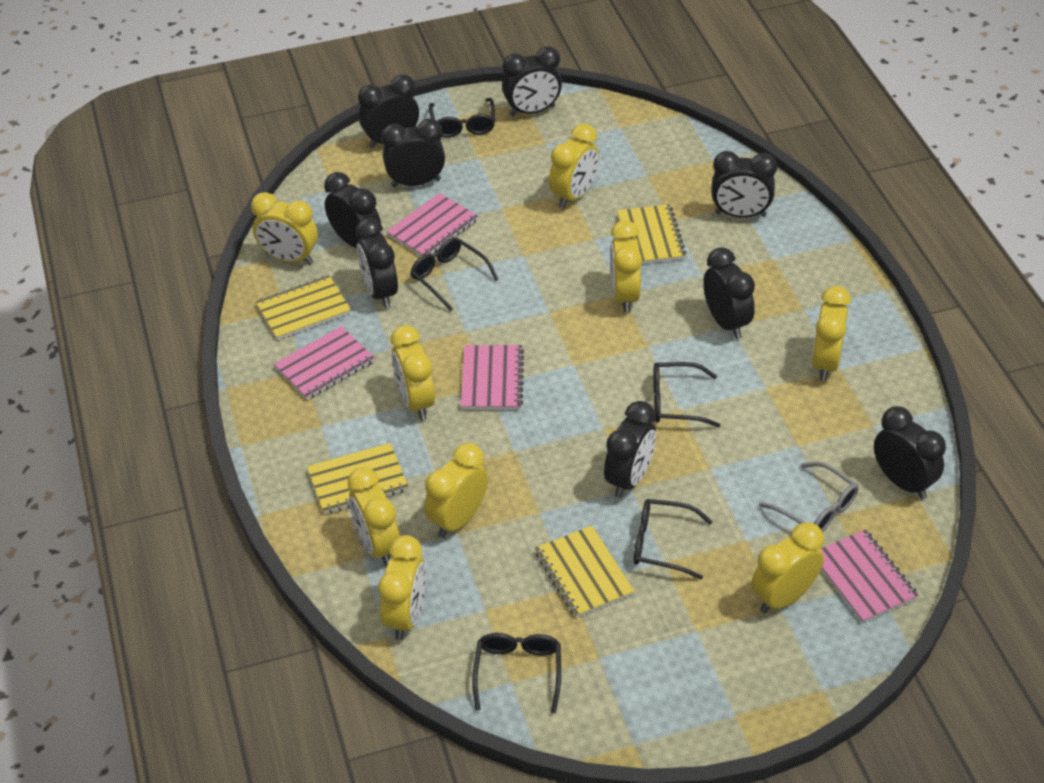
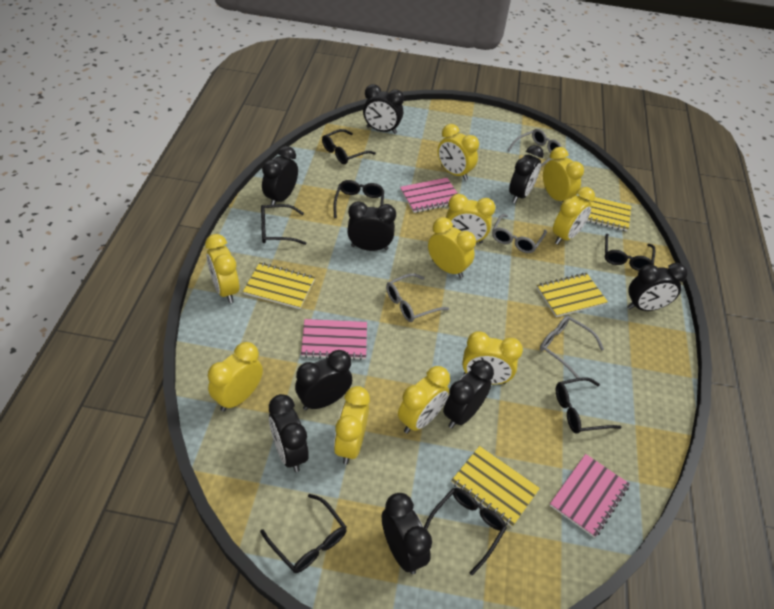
black glasses: 5 -> 7
grey glasses: 1 -> 4
pink notebook: 4 -> 3
yellow clock: 9 -> 10

